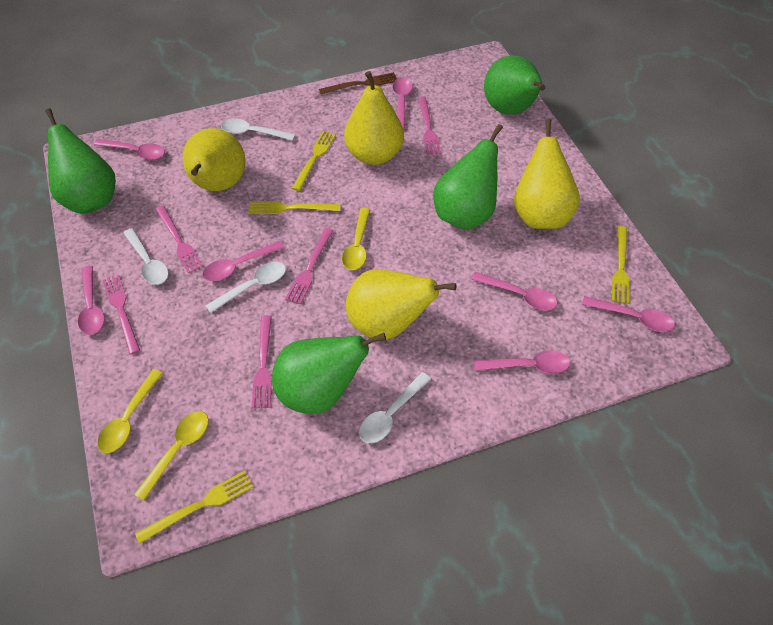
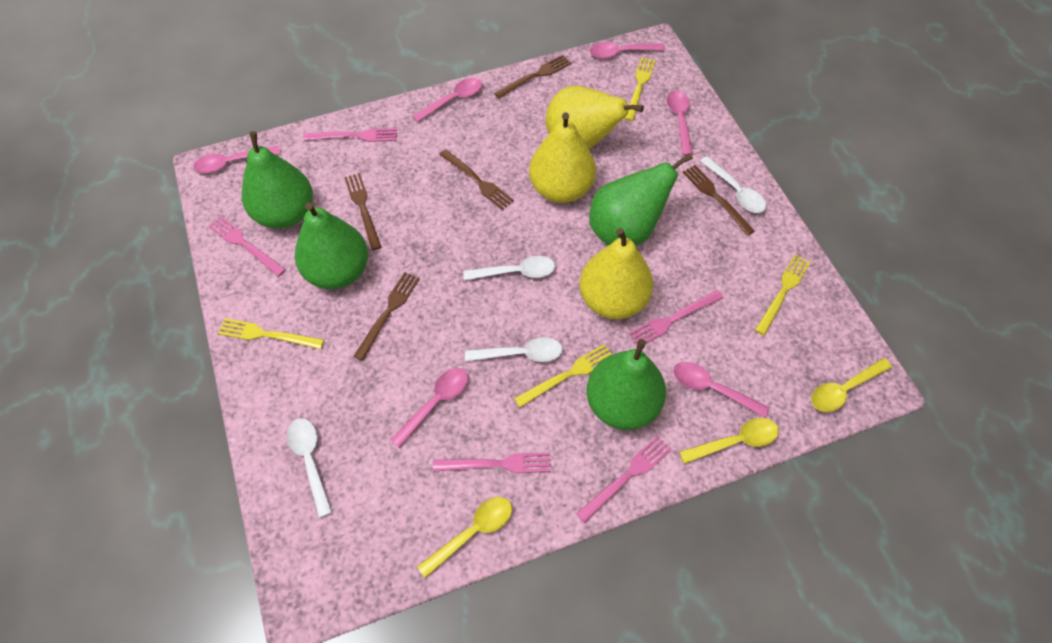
brown fork: 1 -> 5
pink spoon: 7 -> 6
yellow pear: 4 -> 3

